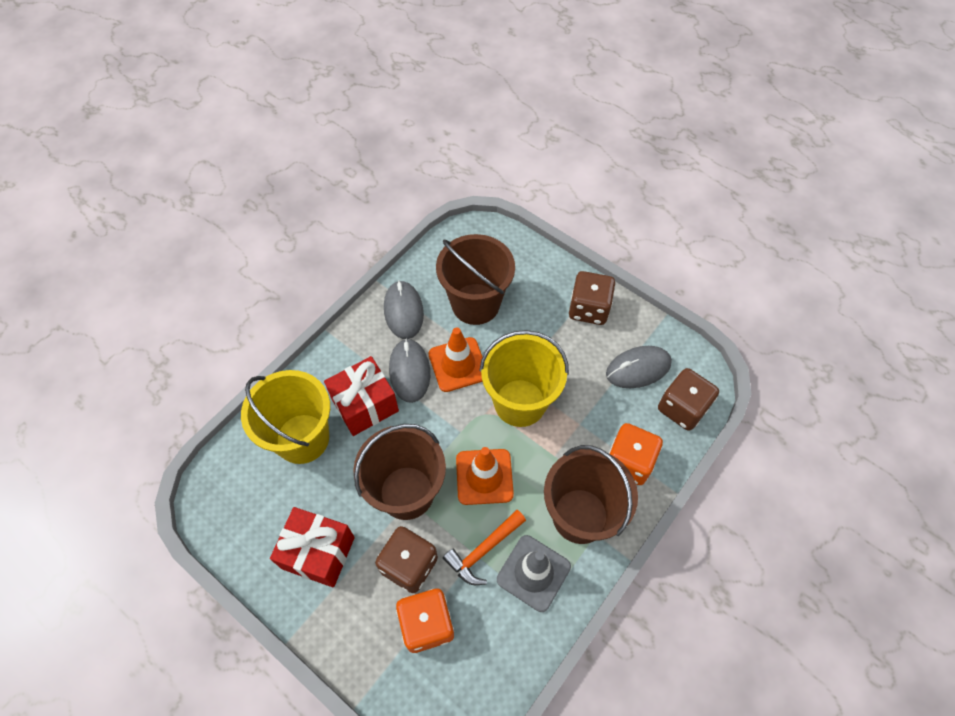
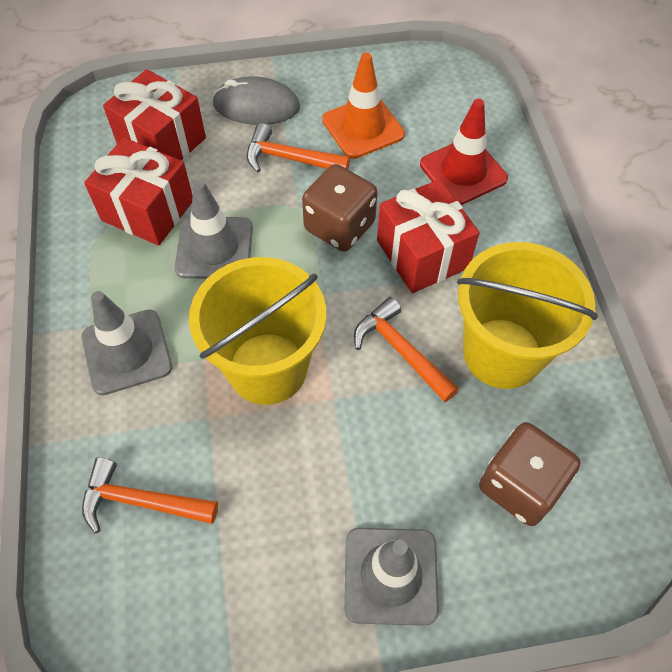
brown bucket: 3 -> 0
brown dice: 3 -> 2
grey mouse: 3 -> 1
grey traffic cone: 1 -> 3
orange dice: 2 -> 0
orange hammer: 1 -> 3
orange traffic cone: 2 -> 1
red gift: 2 -> 3
red traffic cone: 0 -> 1

